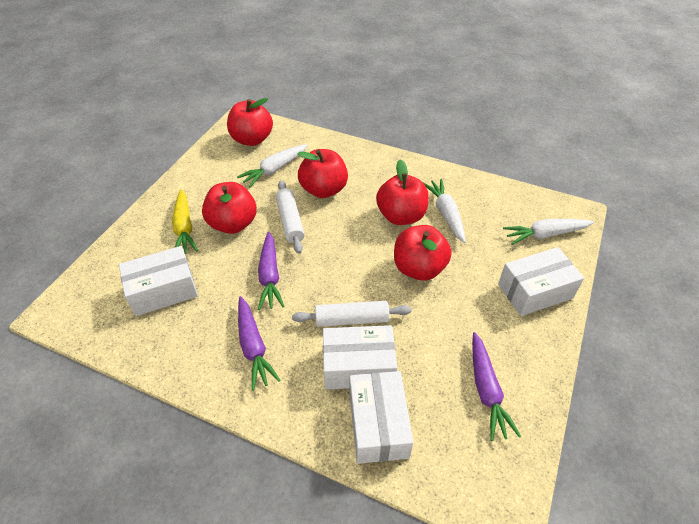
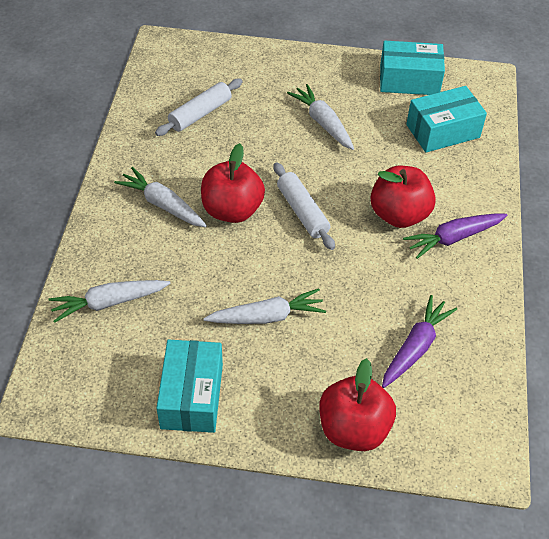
purple carrot: 3 -> 2
red apple: 5 -> 3
turquoise box: 0 -> 3
white box: 4 -> 0
white carrot: 3 -> 4
yellow carrot: 1 -> 0

